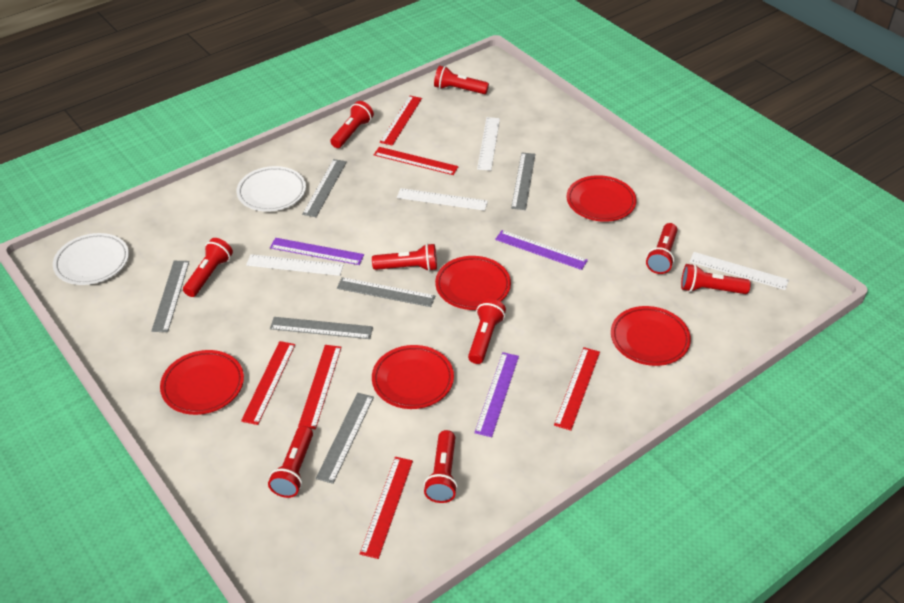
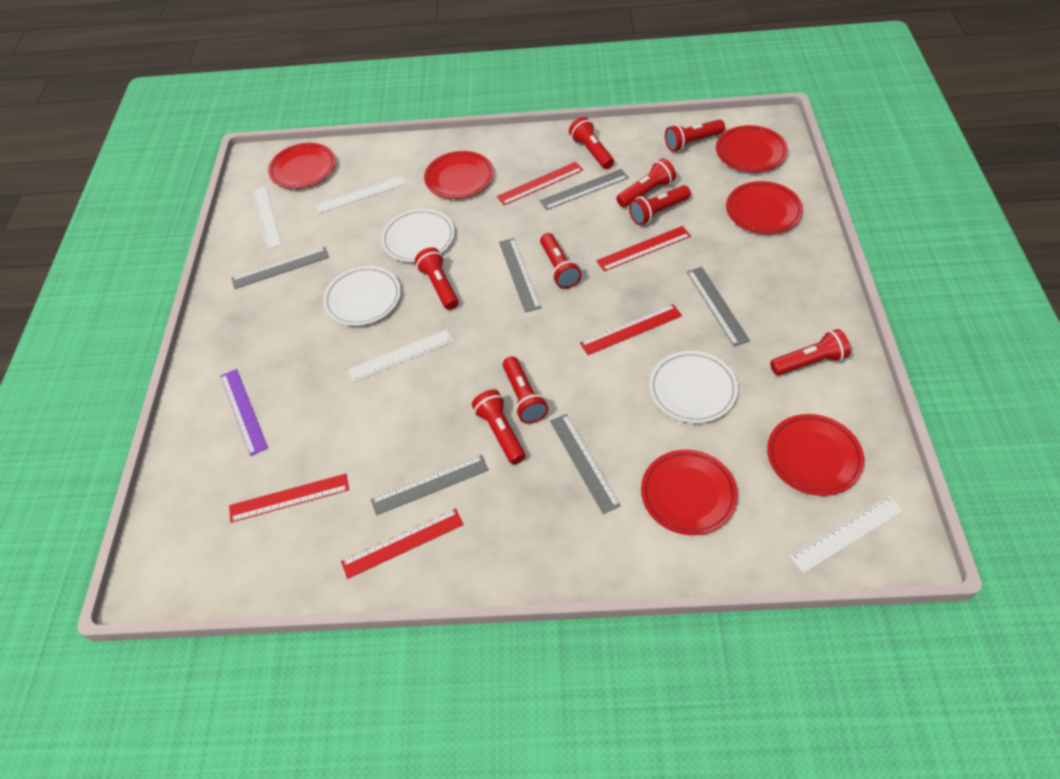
purple ruler: 3 -> 1
red plate: 5 -> 6
red ruler: 6 -> 5
white plate: 2 -> 3

